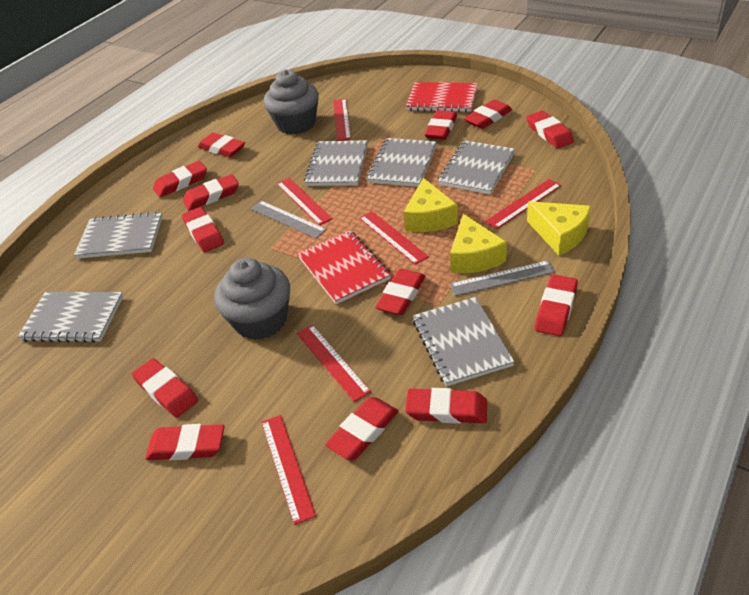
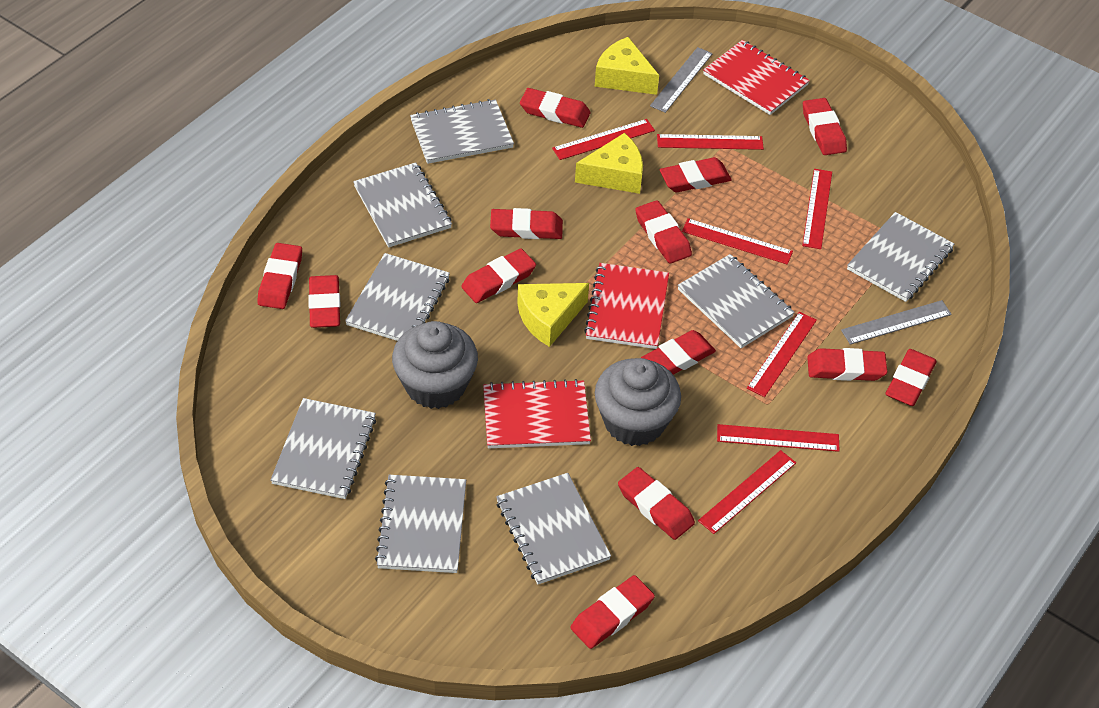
grey notebook: 6 -> 8
red notebook: 2 -> 3
red ruler: 6 -> 7

